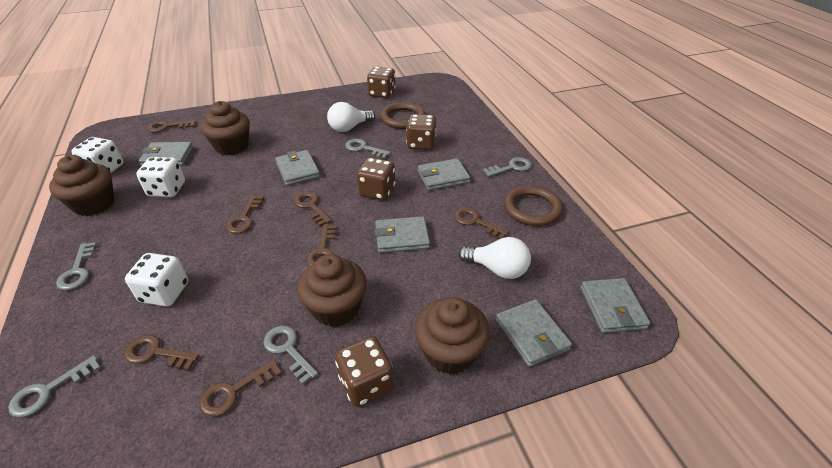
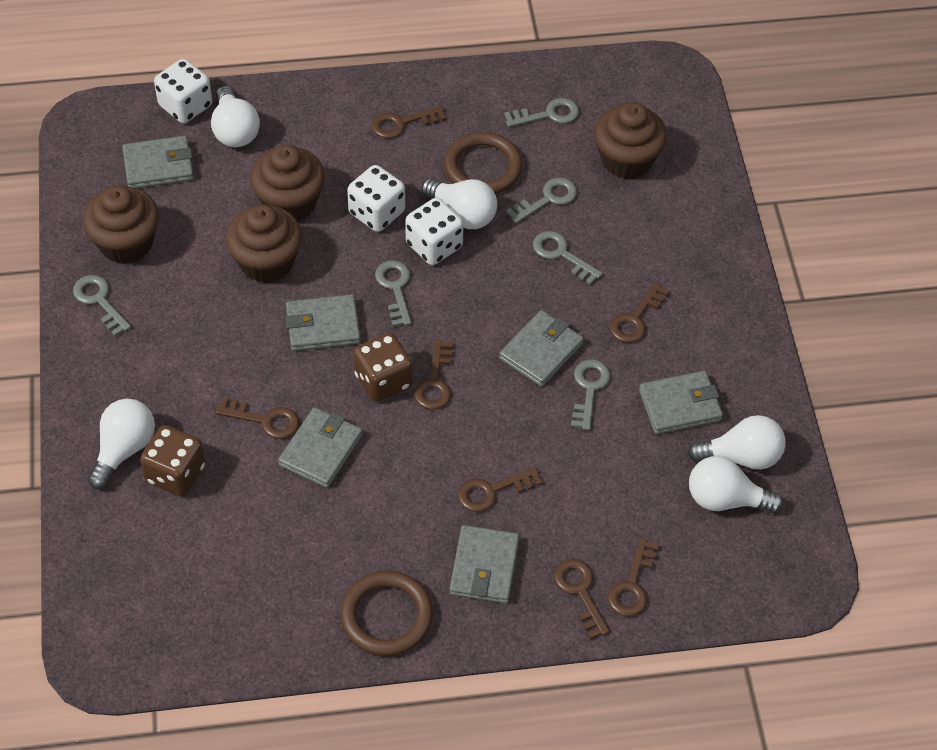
brown dice: 4 -> 2
grey key: 5 -> 6
white light bulb: 2 -> 5

